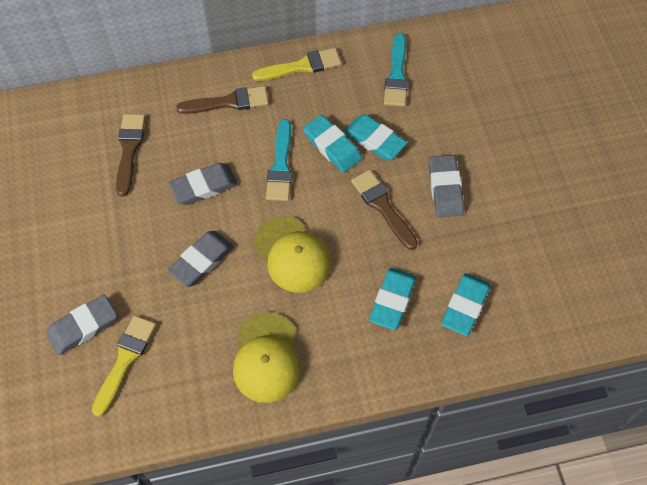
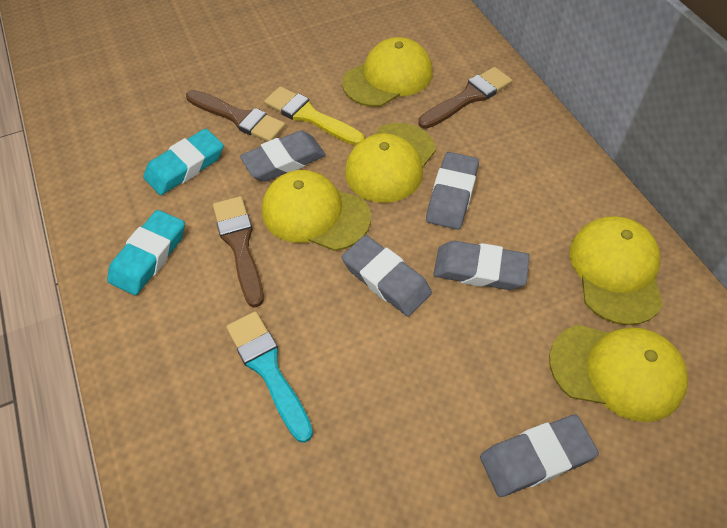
grey eraser: 4 -> 5
turquoise brush: 2 -> 1
turquoise eraser: 4 -> 2
yellow brush: 2 -> 1
yellow cap: 2 -> 5

